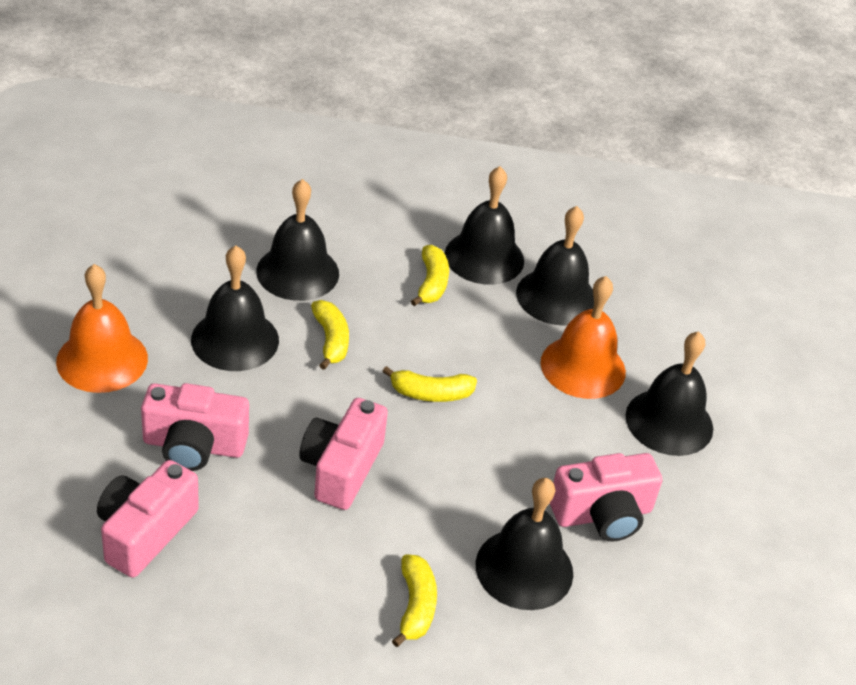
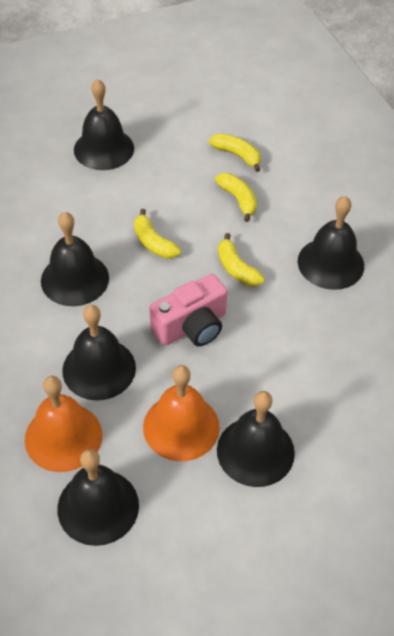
pink camera: 4 -> 1

